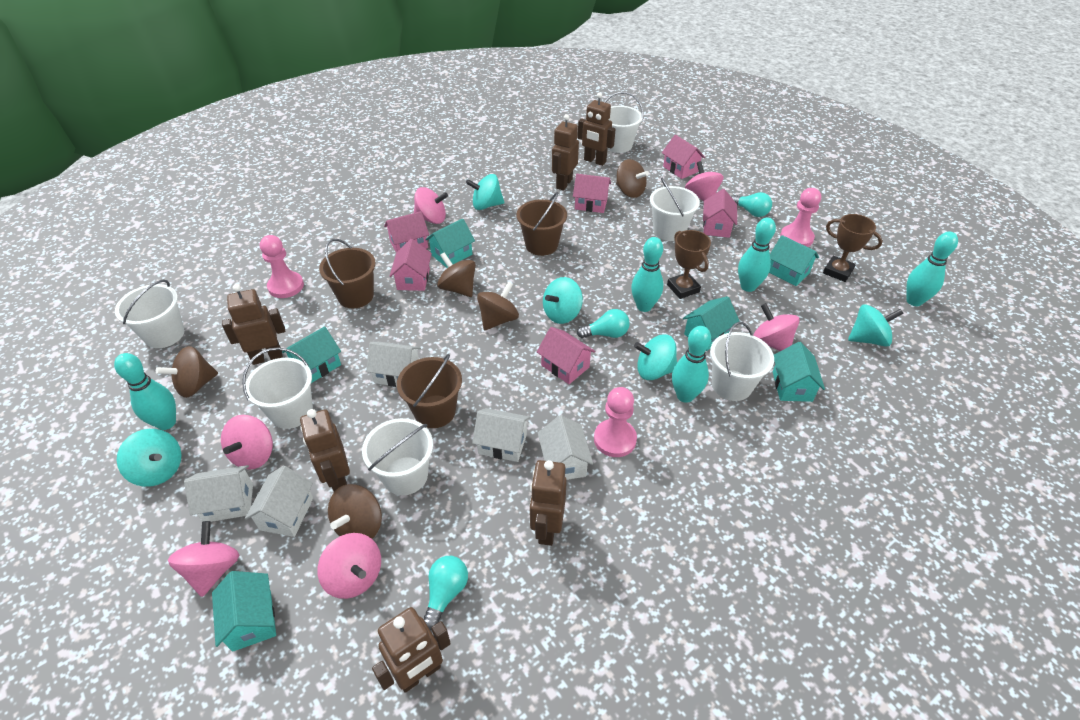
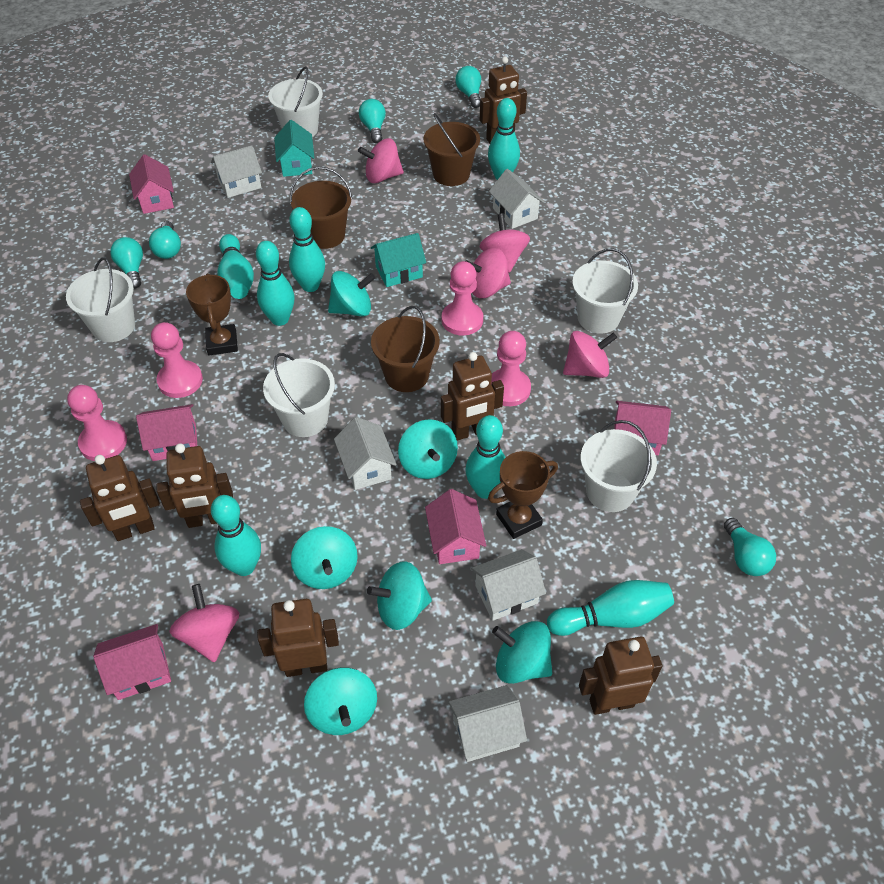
brown spinning top: 5 -> 0
pink house: 6 -> 5
pink pawn: 3 -> 4
pink spinning top: 6 -> 5
turquoise bowling pin: 5 -> 7
turquoise house: 6 -> 2
turquoise light bulb: 3 -> 5
turquoise spinning top: 5 -> 6
white bucket: 6 -> 5

